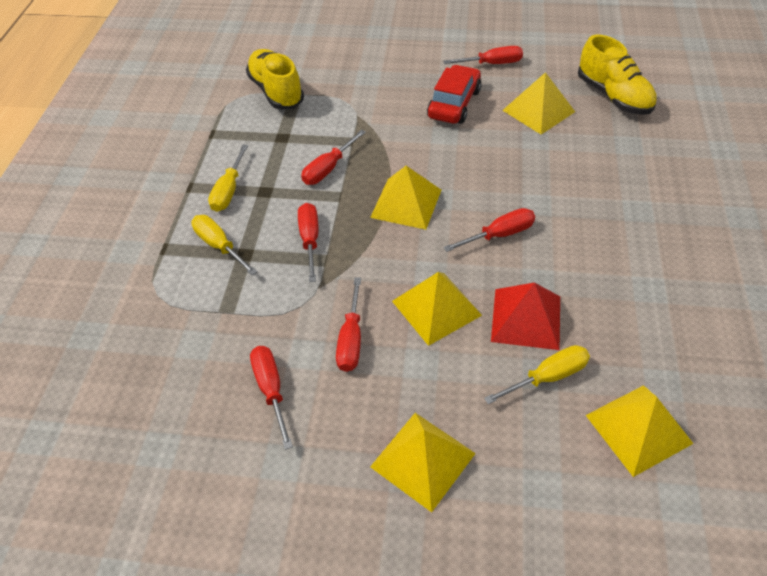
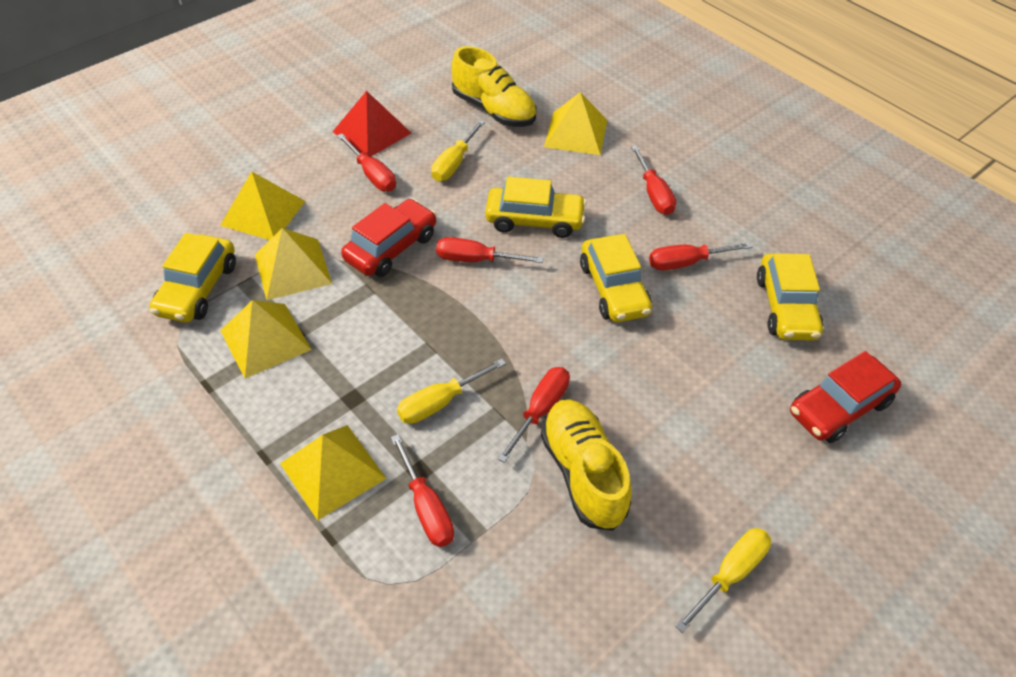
red car: 1 -> 2
yellow car: 0 -> 4

